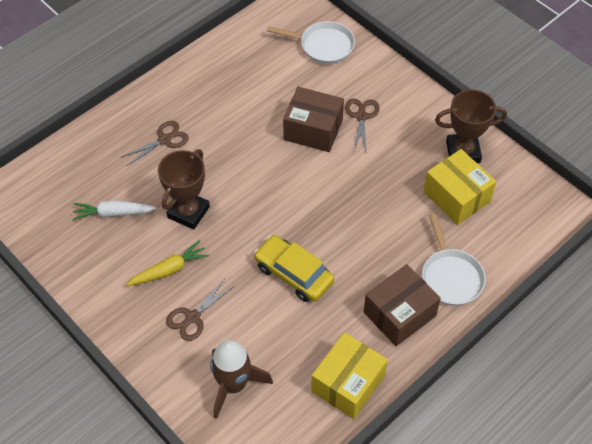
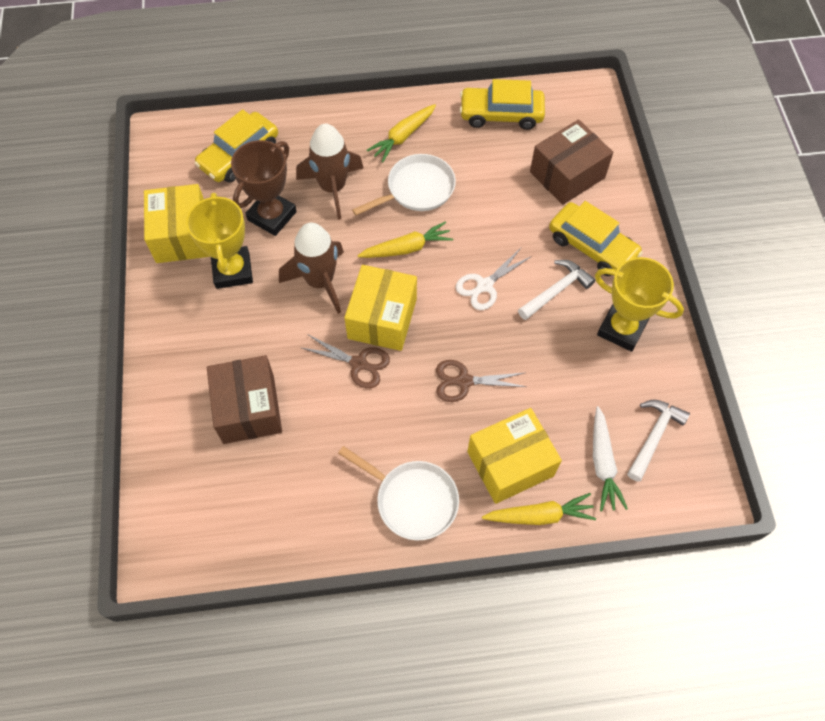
brown rocket: 1 -> 2
brown scissors: 3 -> 2
brown trophy: 2 -> 1
white hammer: 0 -> 2
white scissors: 0 -> 1
yellow box: 2 -> 3
yellow car: 1 -> 3
yellow carrot: 1 -> 3
yellow trophy: 0 -> 2

